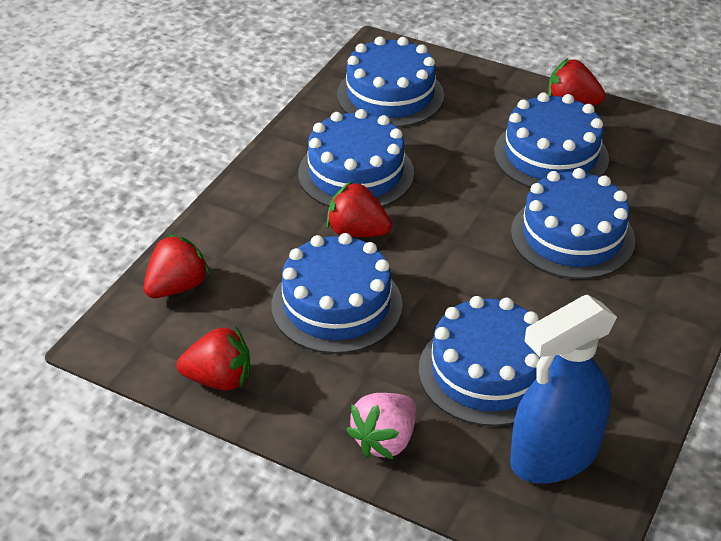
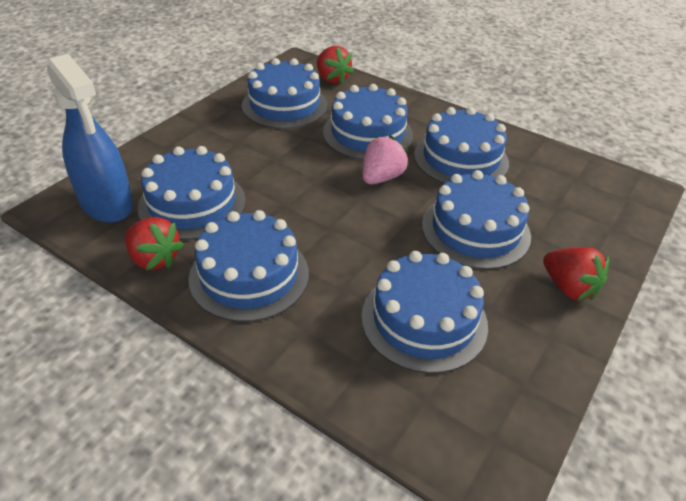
blue cake: 6 -> 7
red strawberry: 4 -> 3

